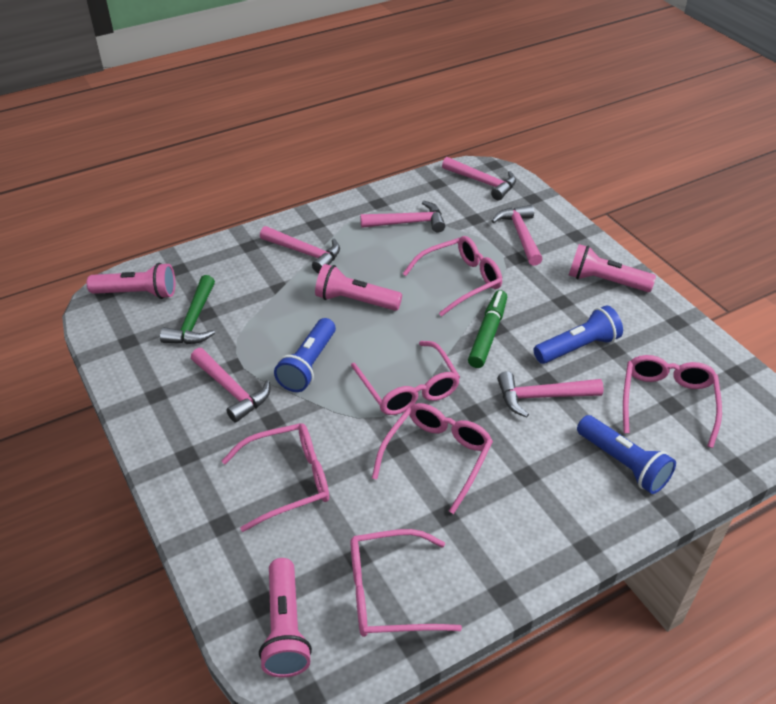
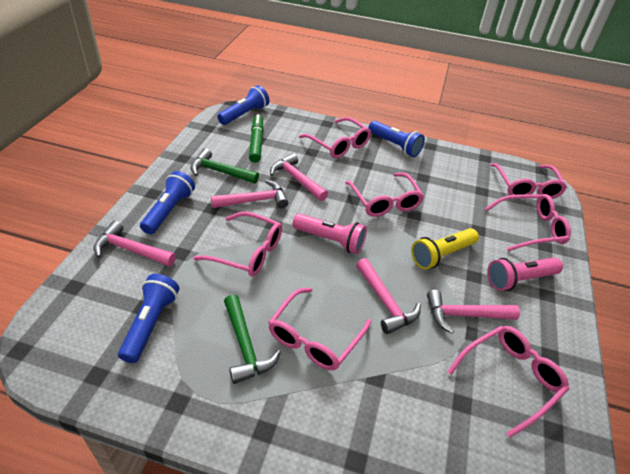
blue flashlight: 3 -> 4
green hammer: 1 -> 2
pink flashlight: 4 -> 2
pink glasses: 6 -> 7
pink hammer: 6 -> 5
yellow flashlight: 0 -> 1

